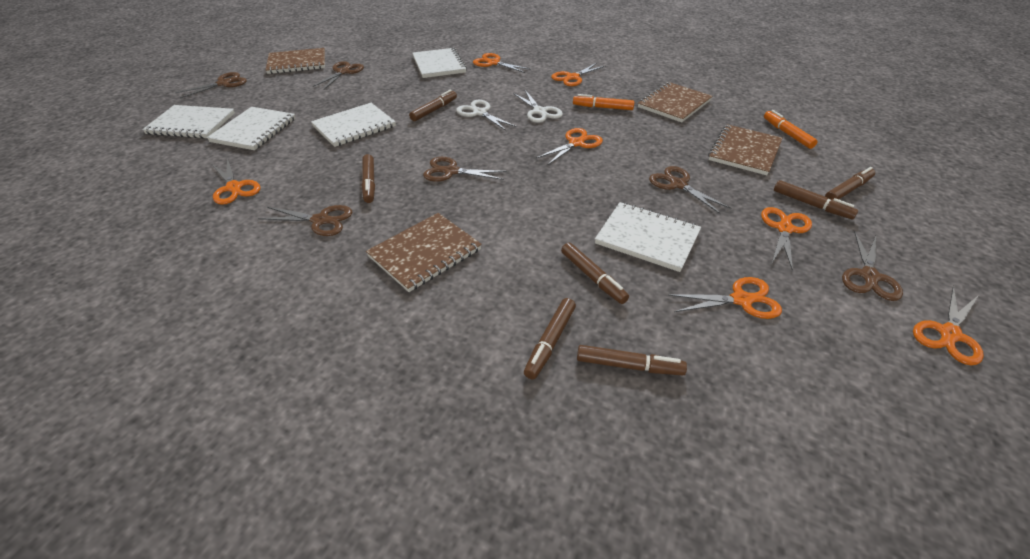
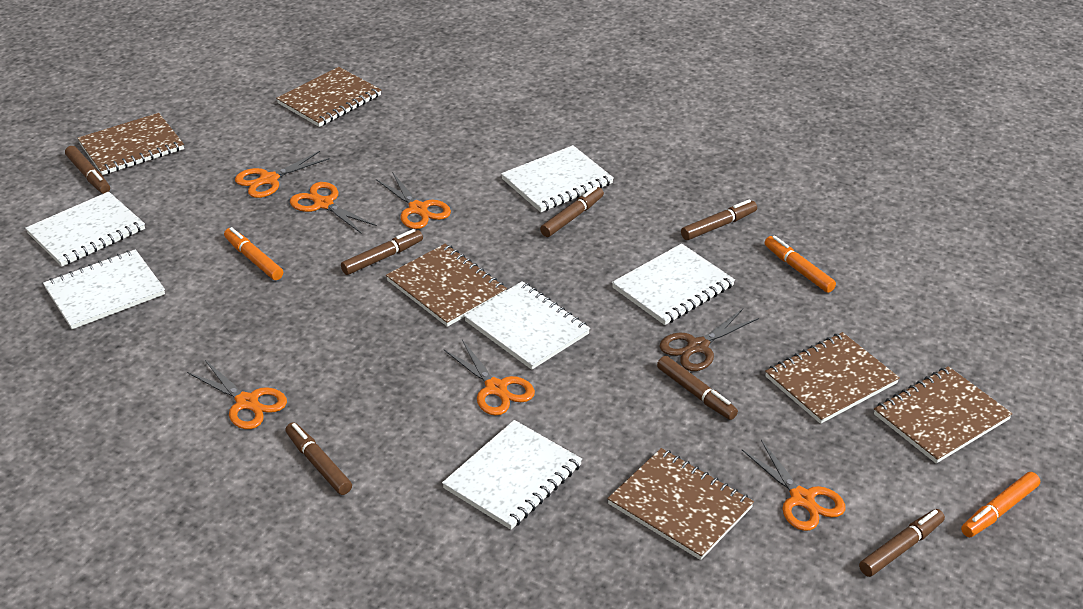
brown notebook: 4 -> 6
brown scissors: 6 -> 1
orange marker: 2 -> 3
orange scissors: 7 -> 6
white notebook: 5 -> 6
white scissors: 2 -> 0

